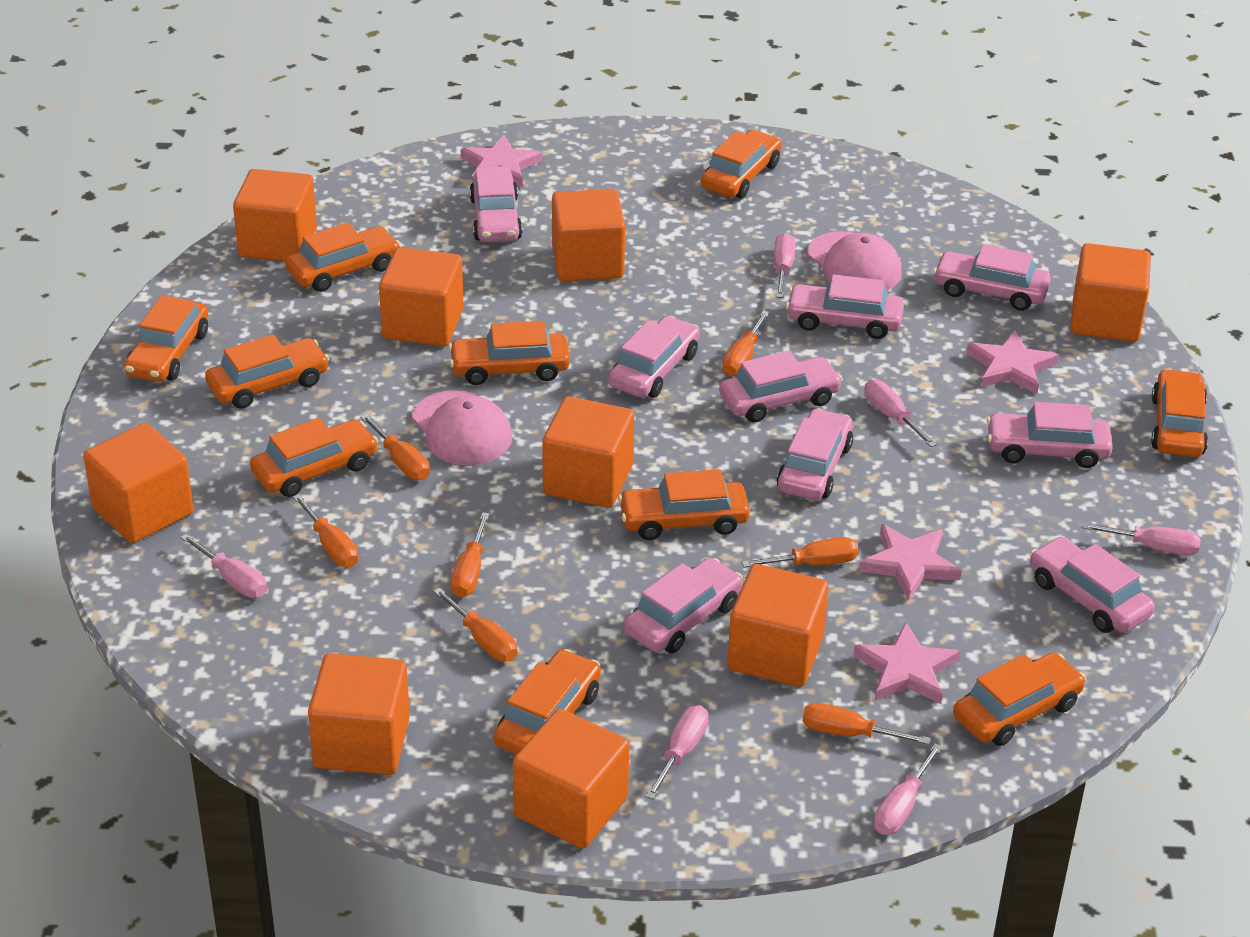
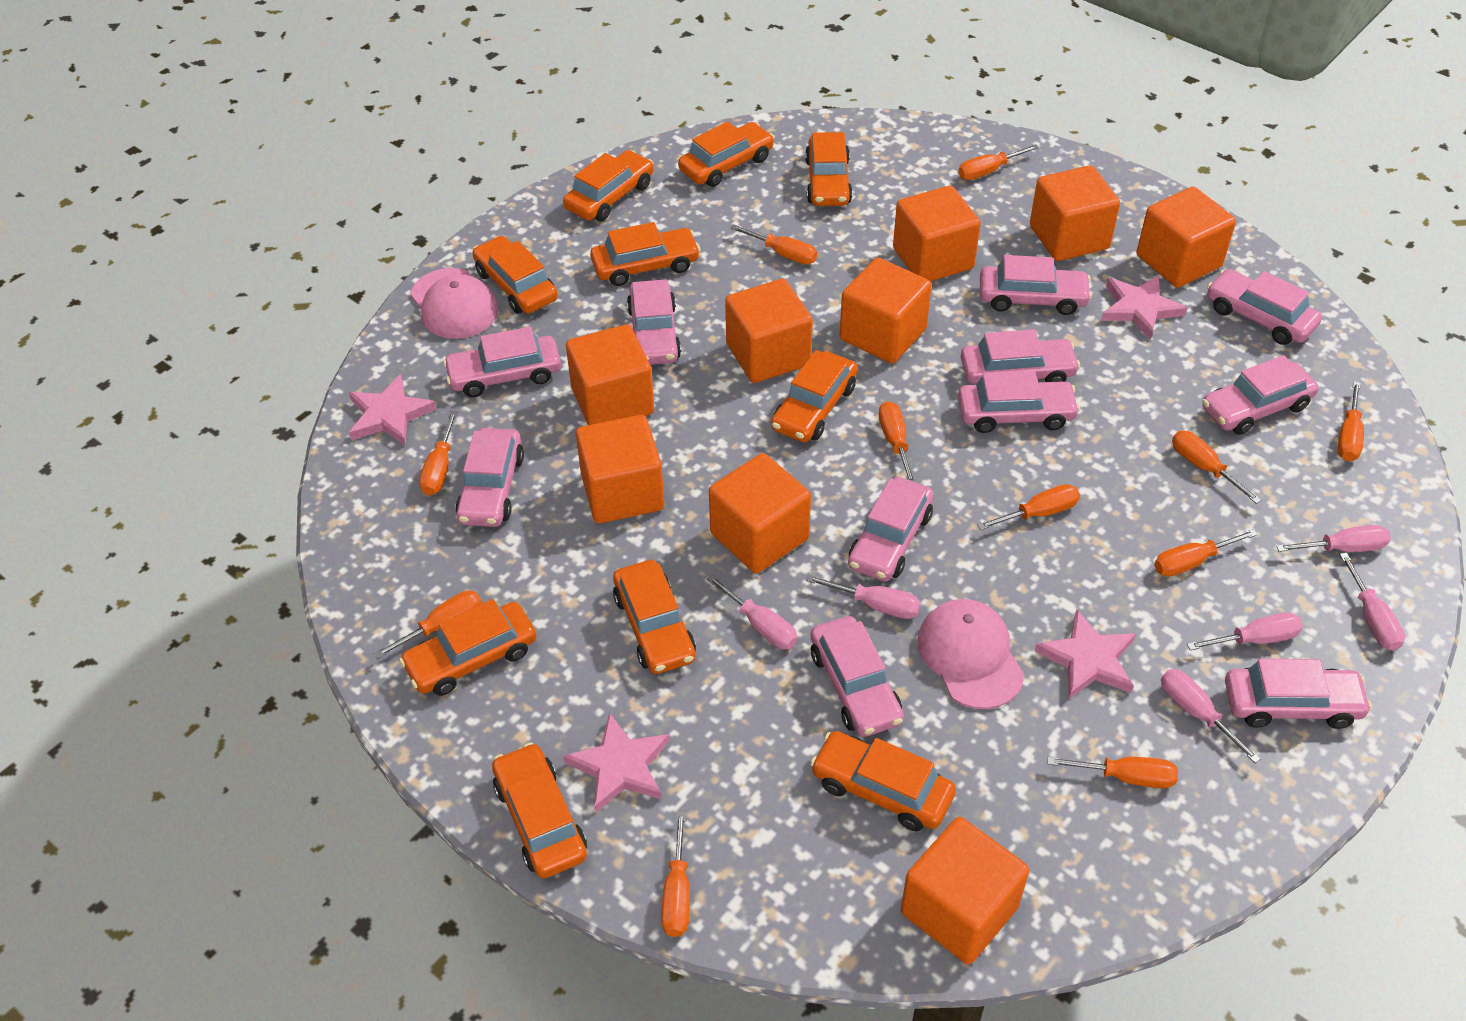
orange screwdriver: 7 -> 11
pink car: 9 -> 11

